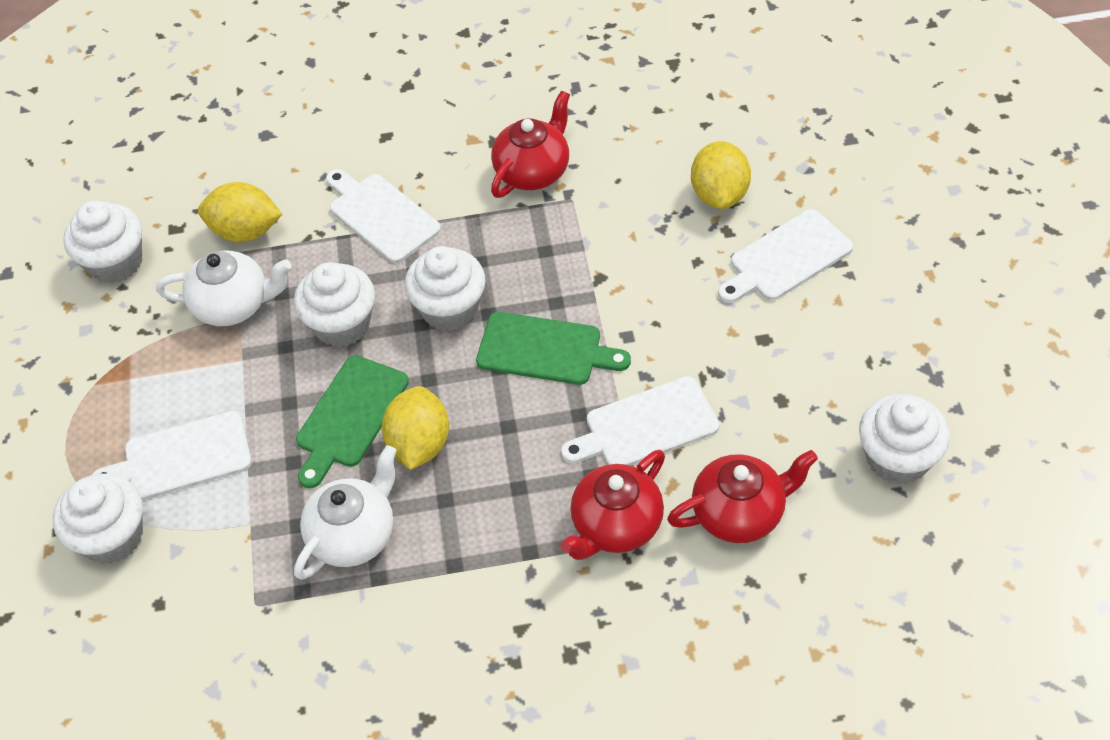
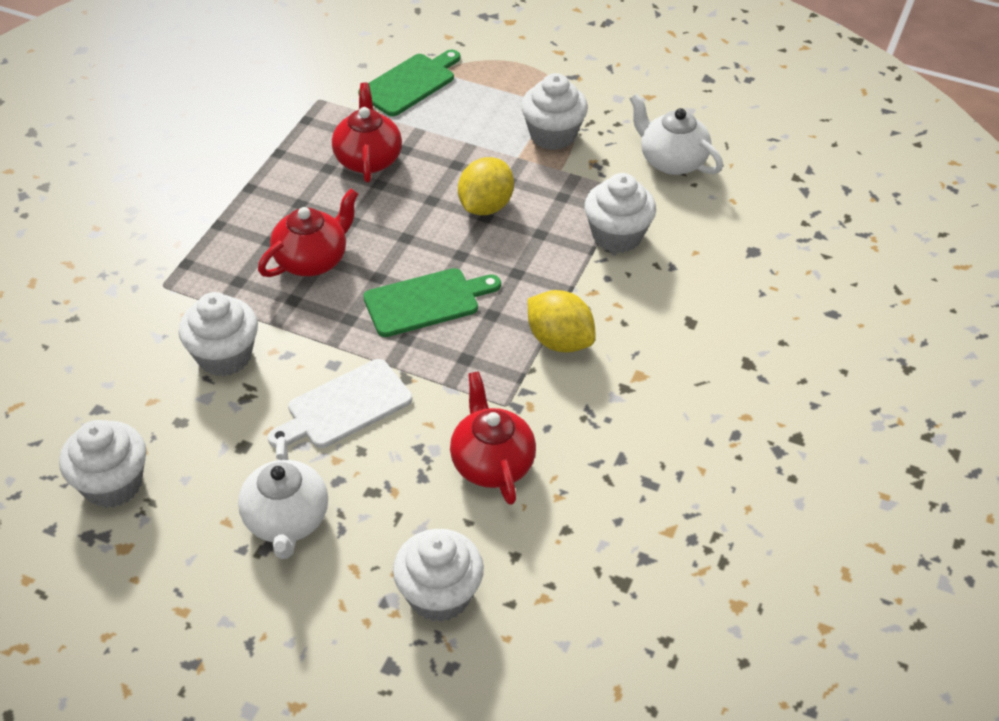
white cutting board: 4 -> 1
yellow lemon: 3 -> 2

